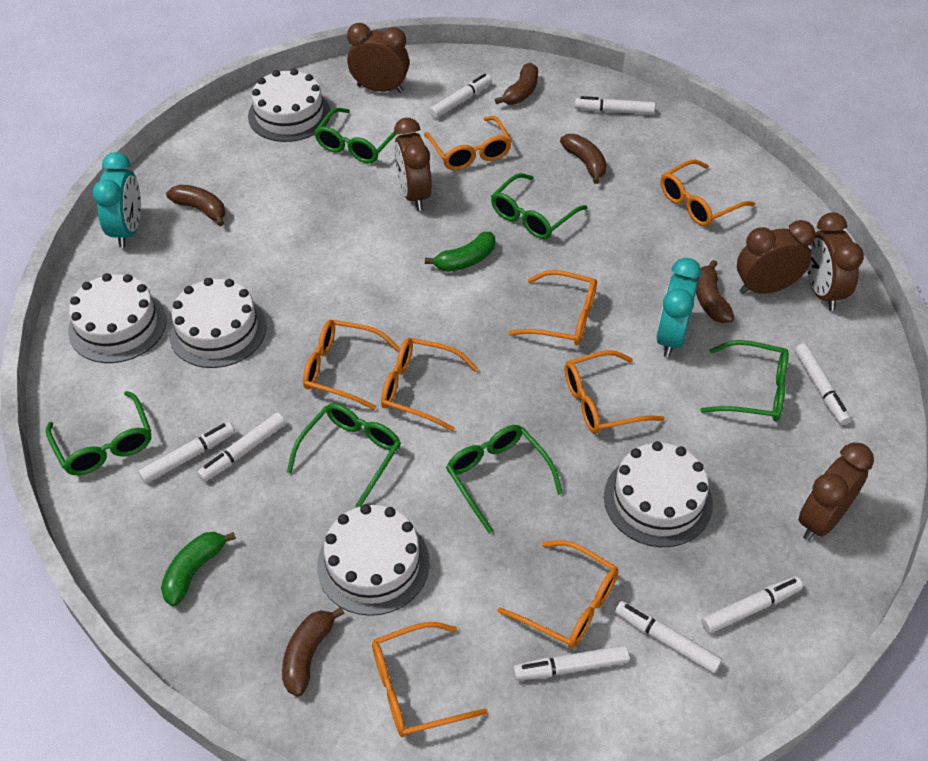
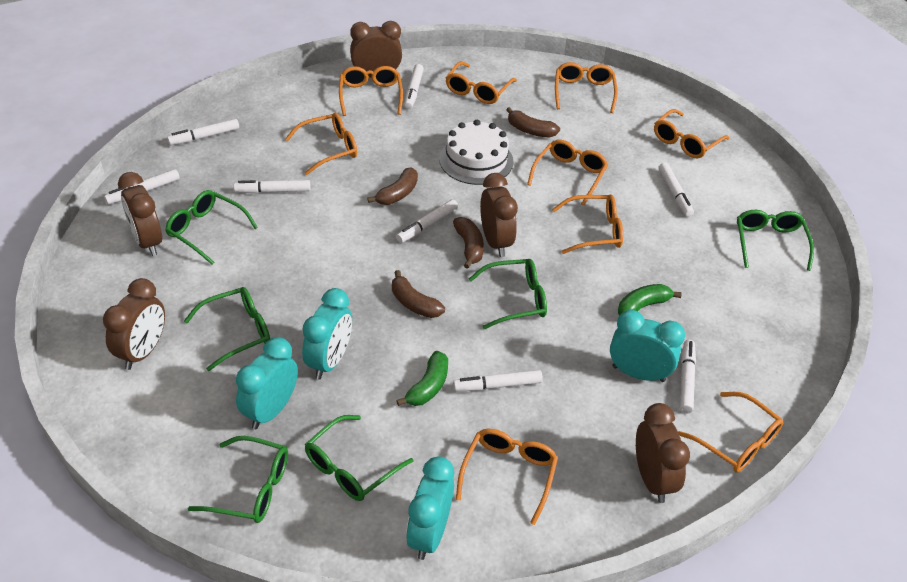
brown banana: 5 -> 4
orange glasses: 8 -> 9
turquoise clock: 2 -> 4
white cake: 5 -> 1

